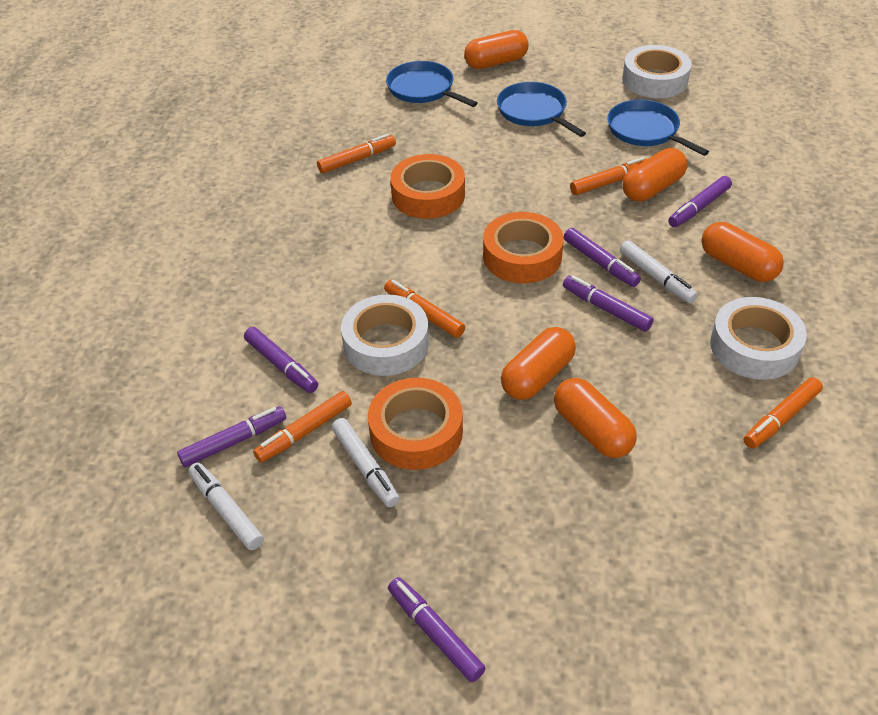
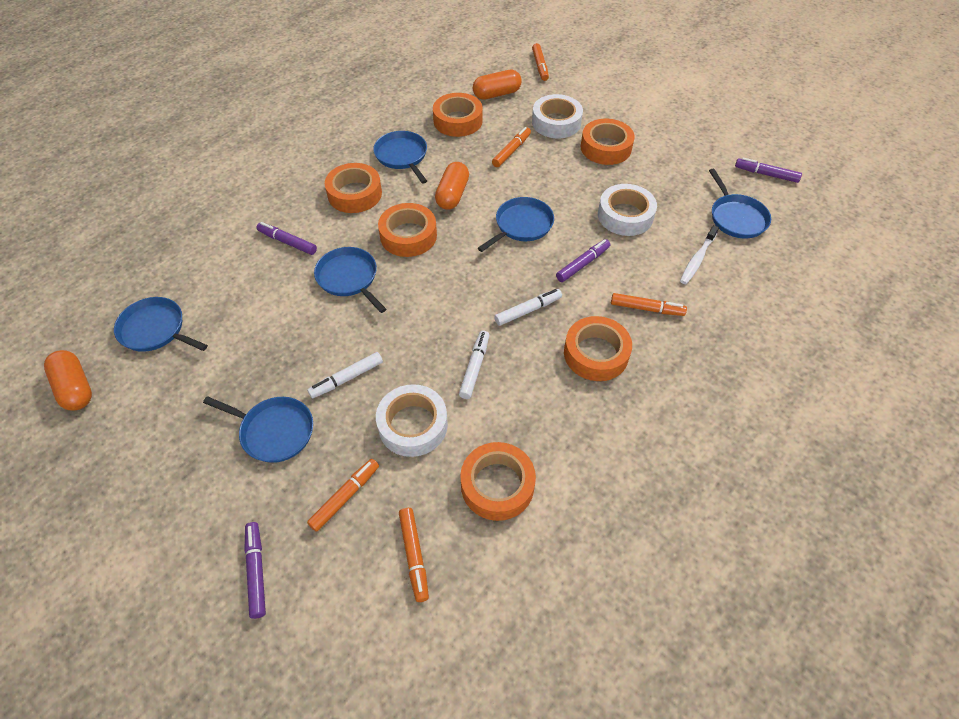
blue pan: 3 -> 6
orange capsule: 5 -> 3
orange tape: 3 -> 6
purple marker: 6 -> 4
white toothbrush: 0 -> 1

